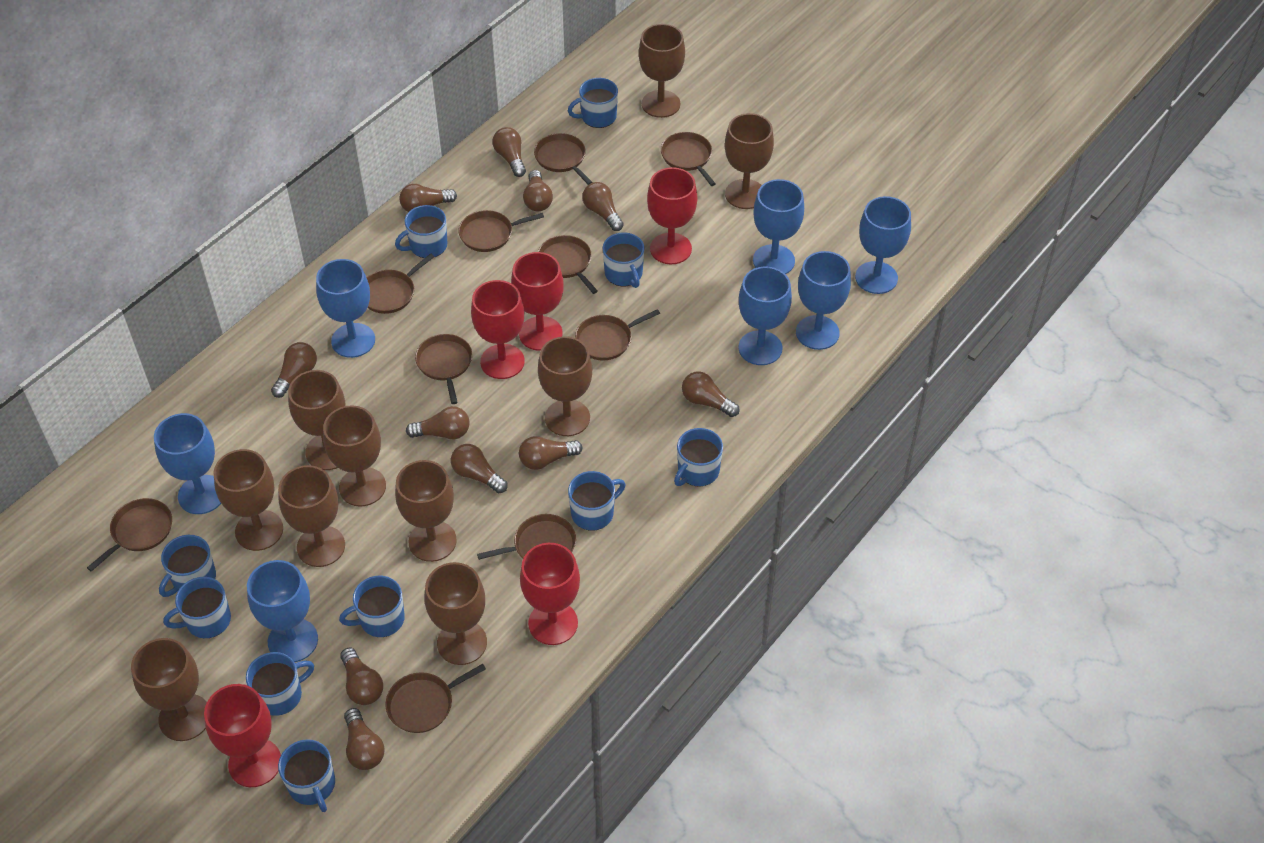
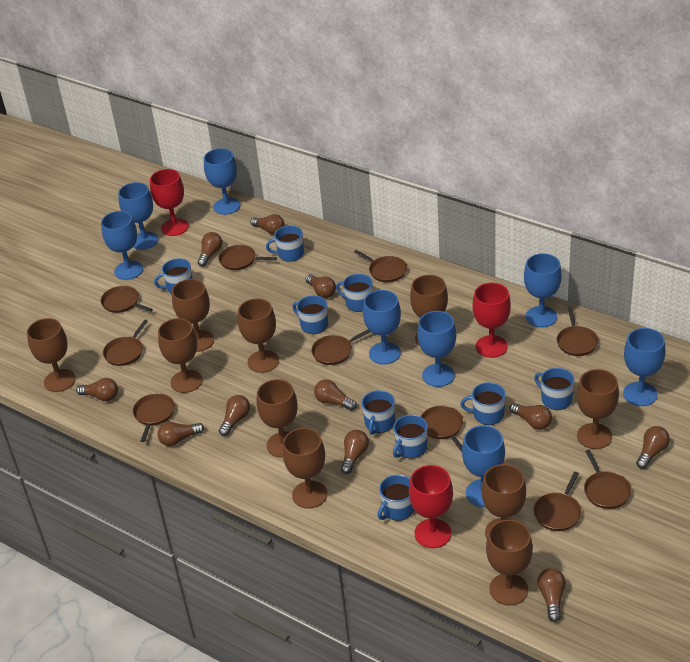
blue goblet: 7 -> 8
blue mug: 10 -> 9
red goblet: 5 -> 3

